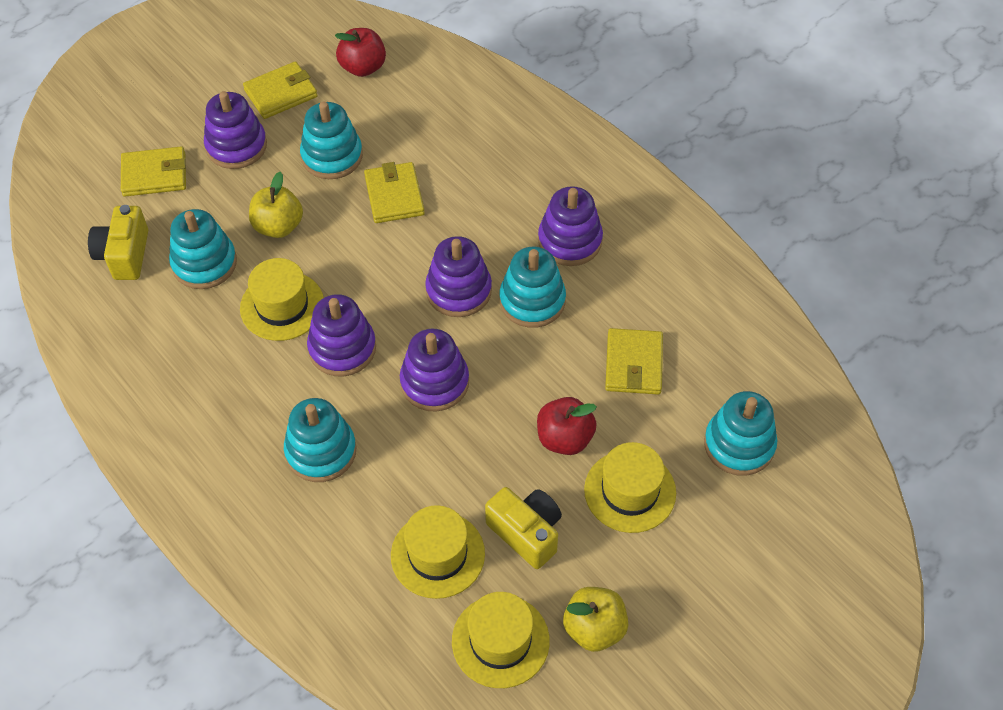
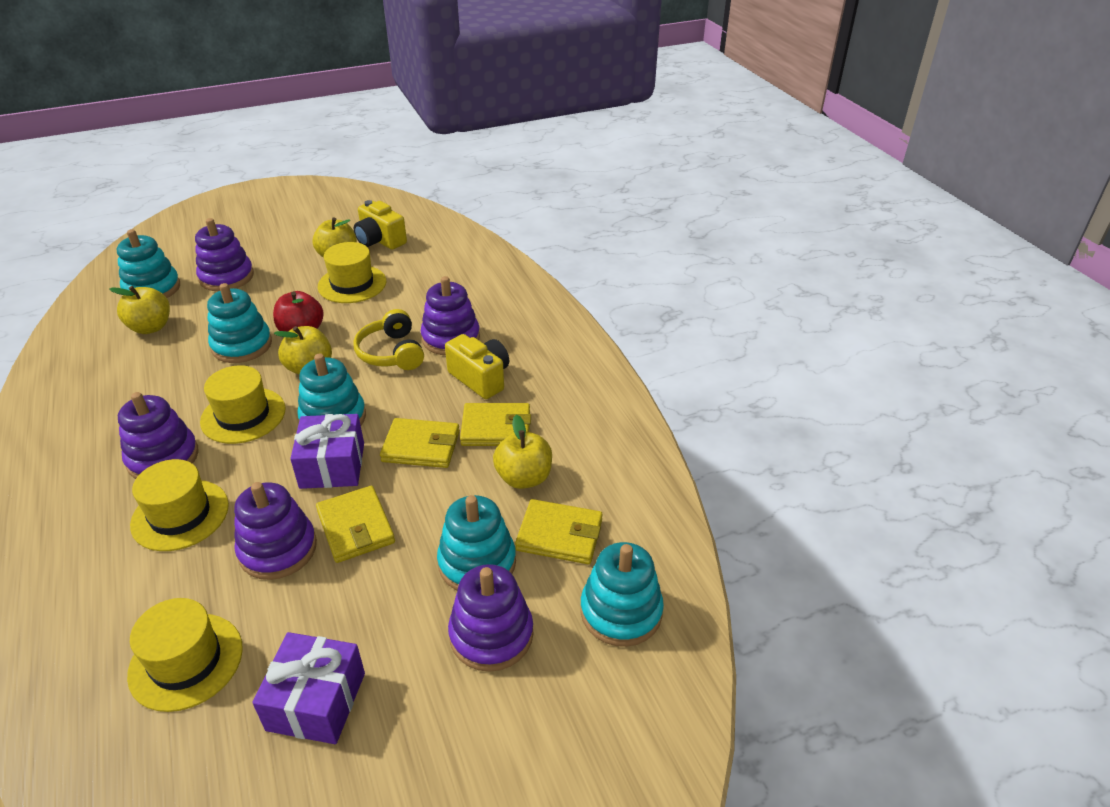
purple gift: 0 -> 2
red apple: 2 -> 1
yellow apple: 2 -> 4
yellow headphones: 0 -> 1

